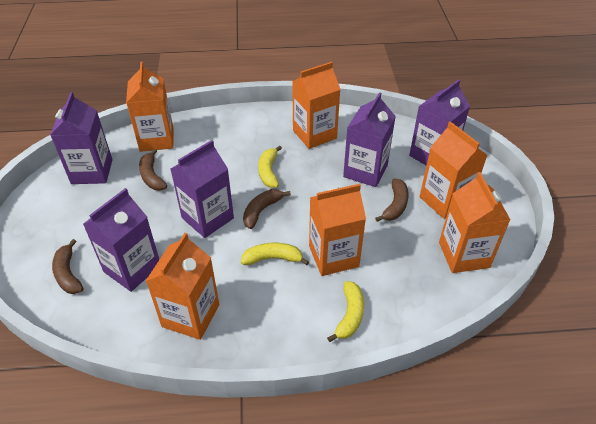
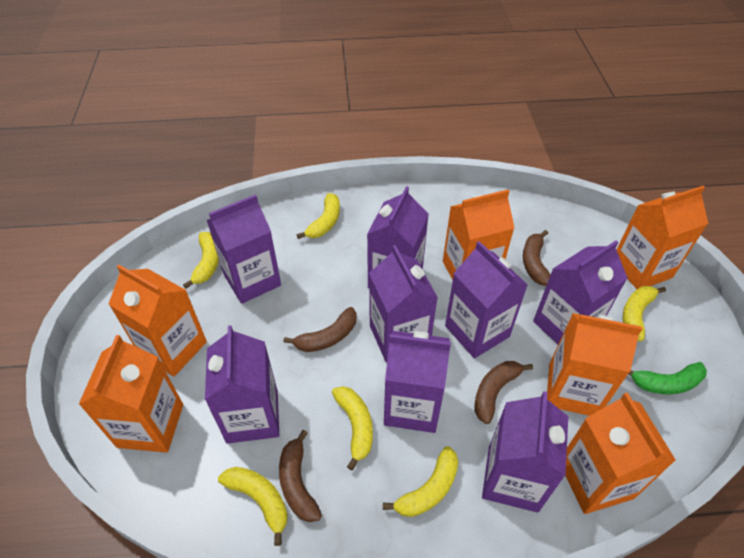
green banana: 0 -> 1
purple carton: 5 -> 8
yellow banana: 3 -> 6

